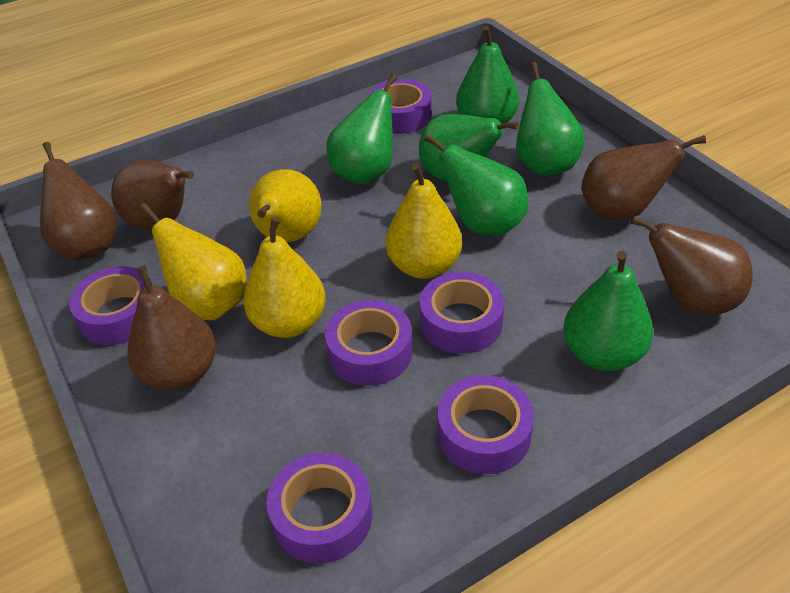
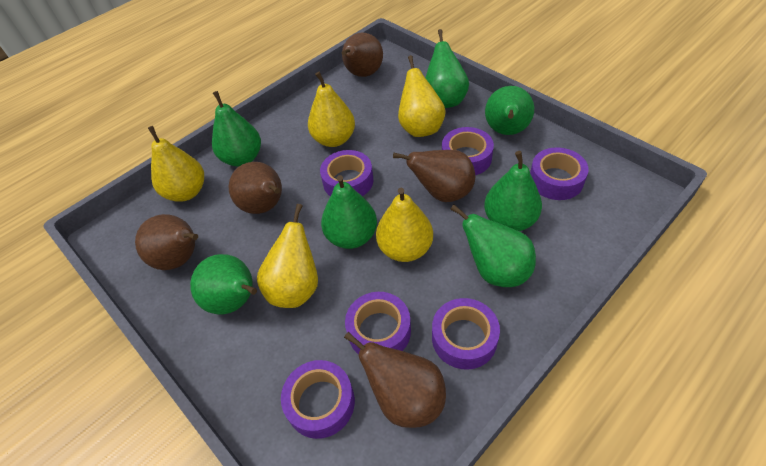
green pear: 6 -> 7
yellow pear: 4 -> 5

